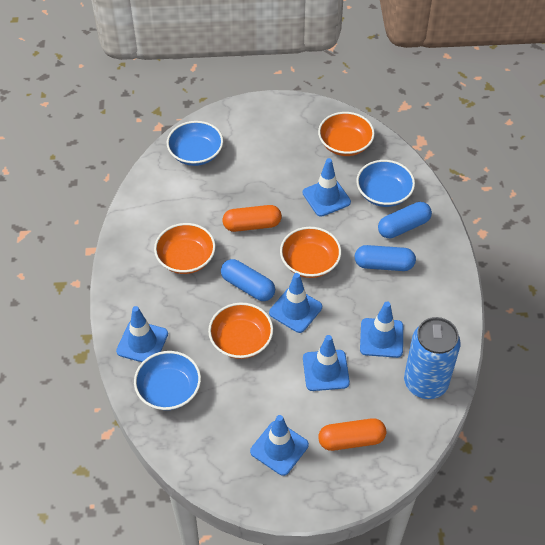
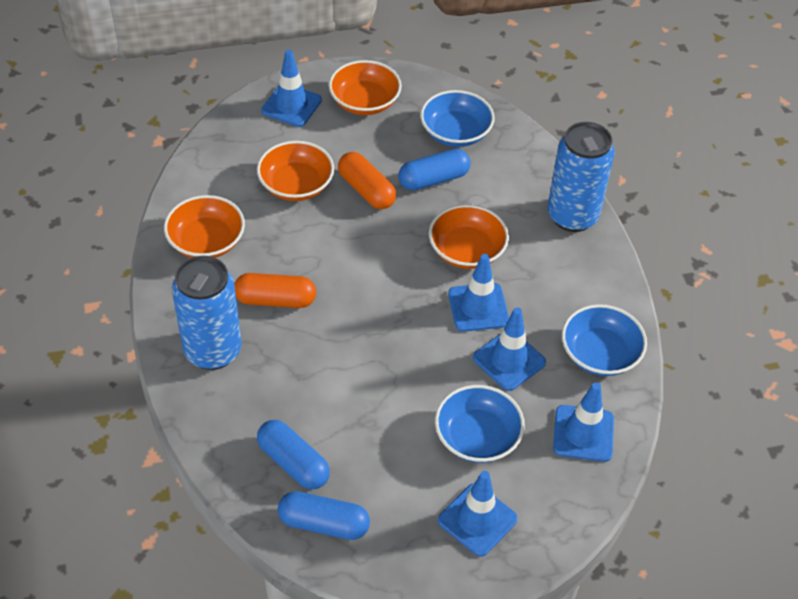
blue can: 1 -> 2
blue traffic cone: 6 -> 5

